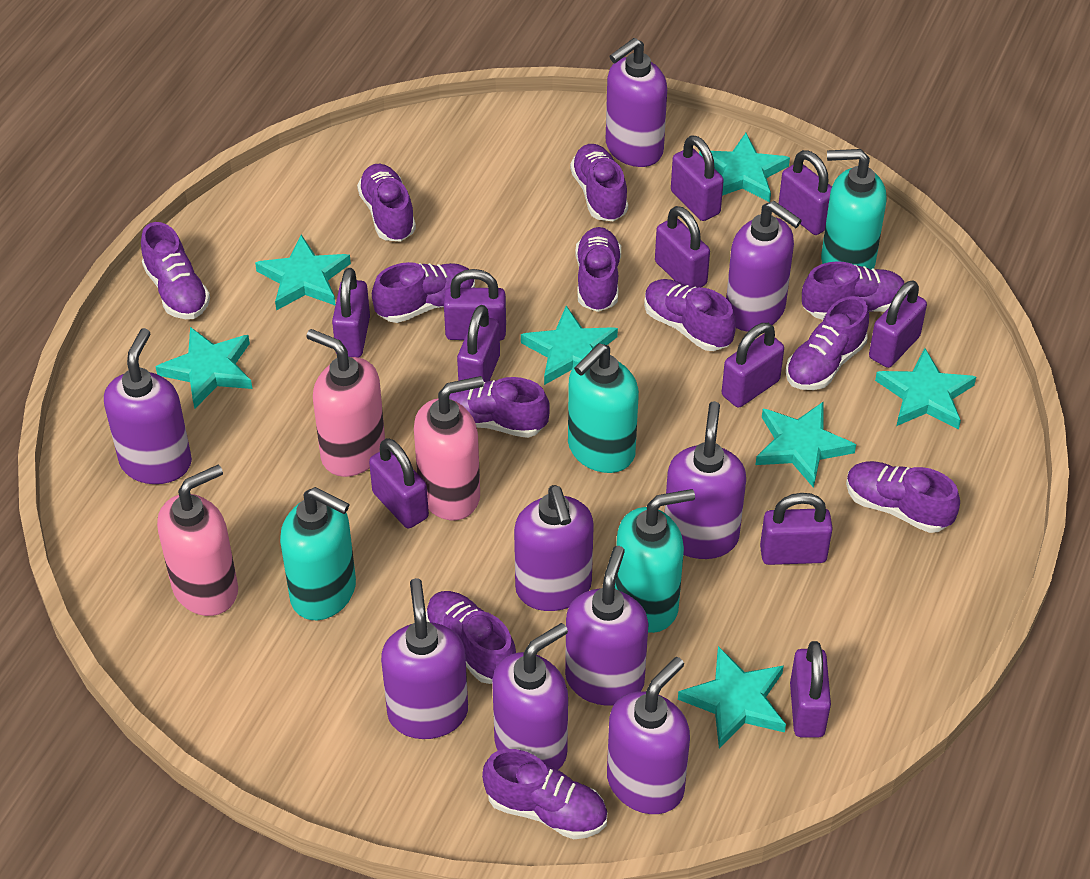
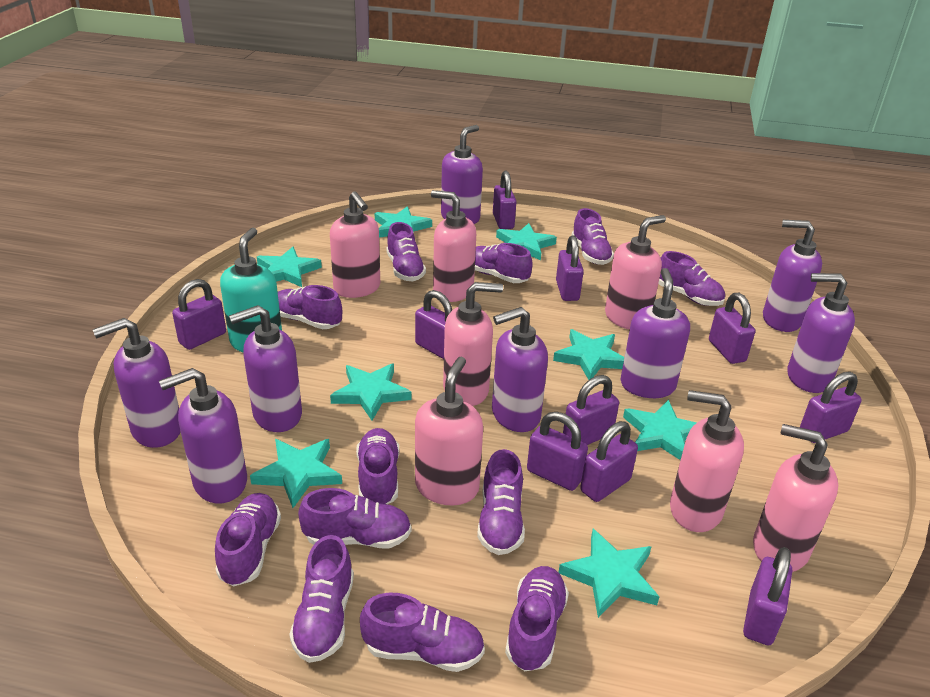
pink soap dispenser: 3 -> 7
purple padlock: 11 -> 10
purple soap dispenser: 9 -> 8
turquoise soap dispenser: 4 -> 1
turquoise star: 7 -> 8

